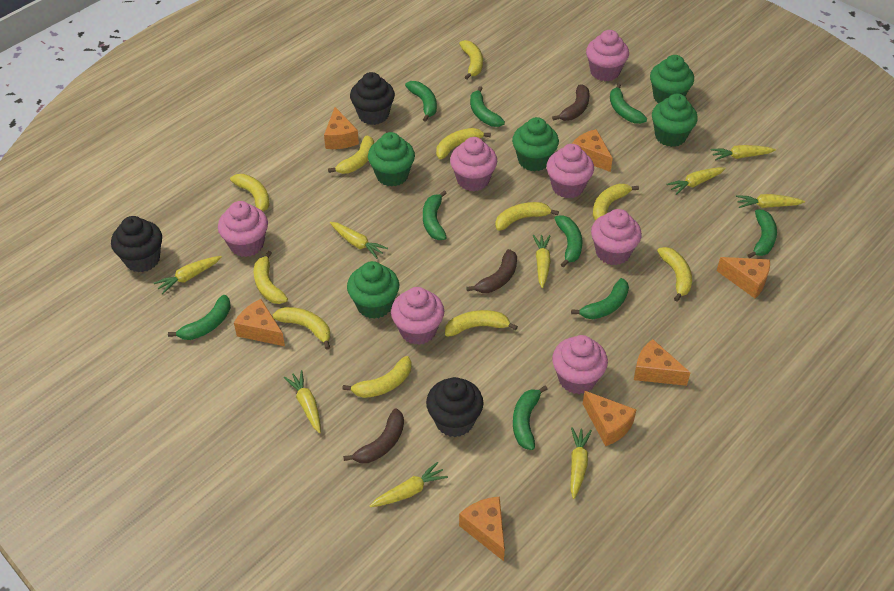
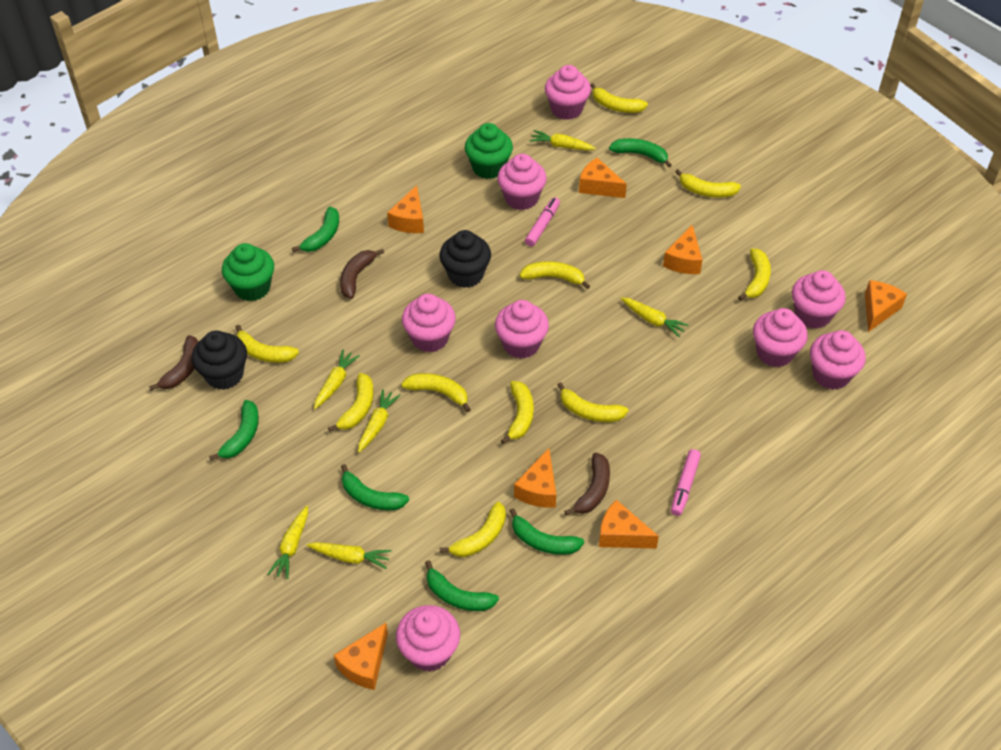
black cupcake: 3 -> 2
green banana: 9 -> 6
green cupcake: 5 -> 2
pink cupcake: 7 -> 8
pink marker: 0 -> 2
yellow banana: 11 -> 10
yellow carrot: 9 -> 6

